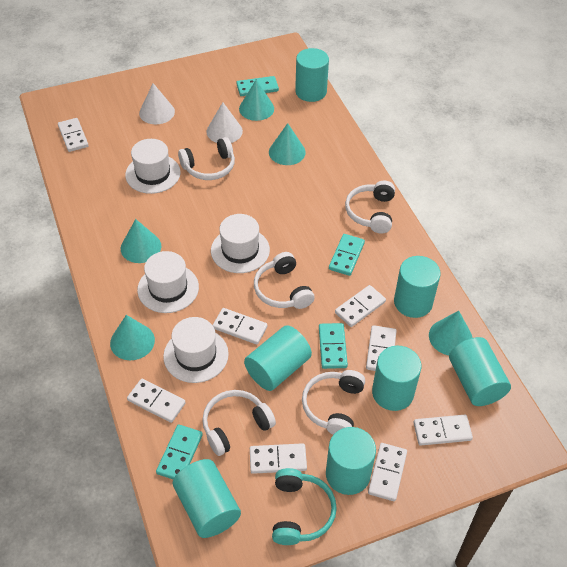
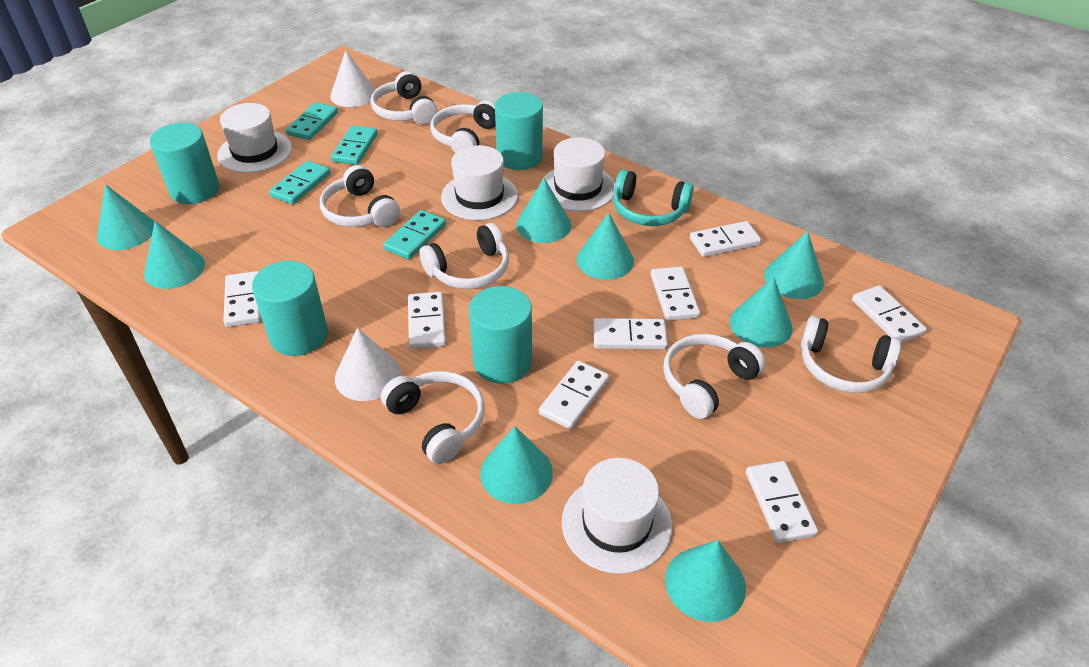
turquoise cone: 5 -> 8
turquoise cylinder: 7 -> 4
white headphones: 5 -> 7

